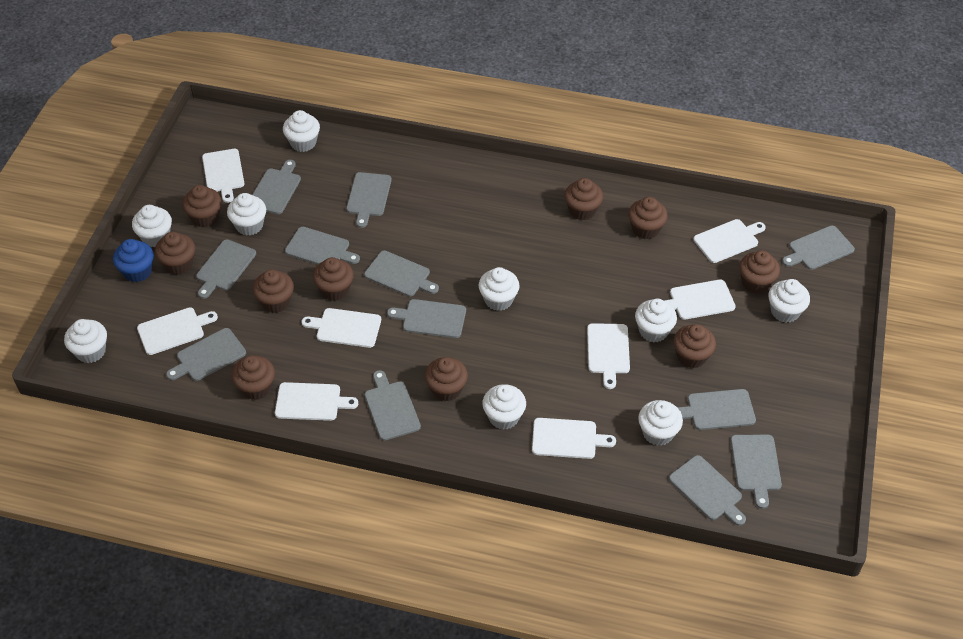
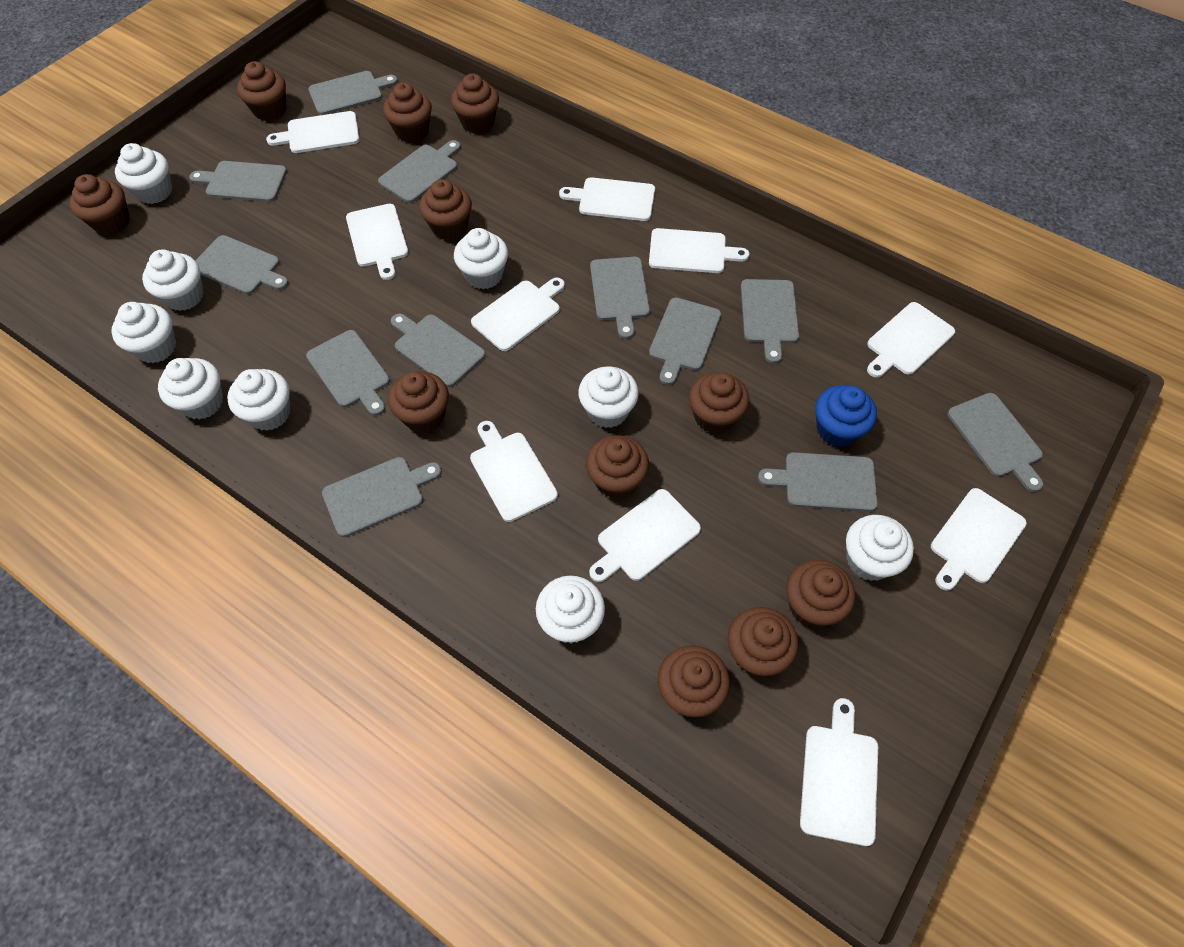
brown cupcake: 10 -> 11
white cutting board: 8 -> 10

